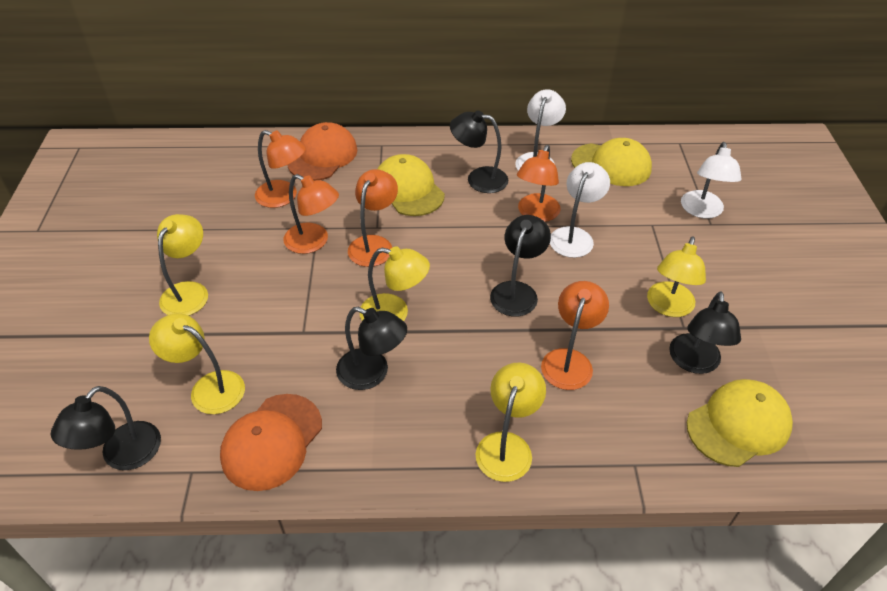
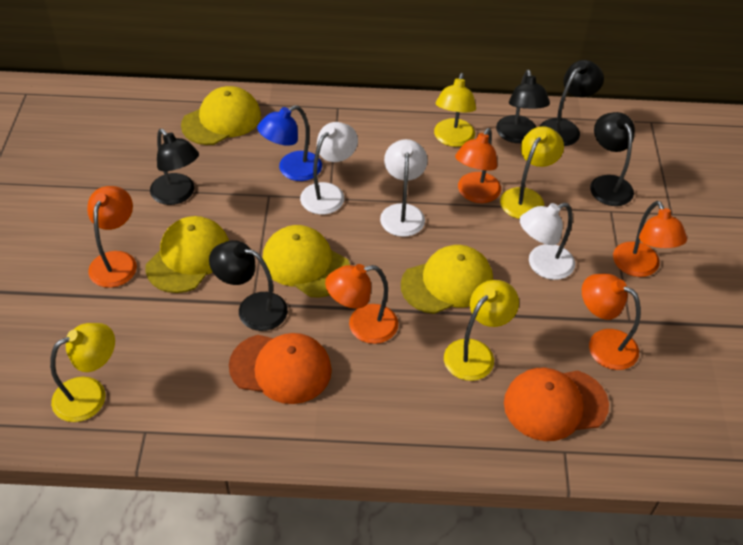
blue lamp: 0 -> 1
yellow cap: 3 -> 4
yellow lamp: 5 -> 4

